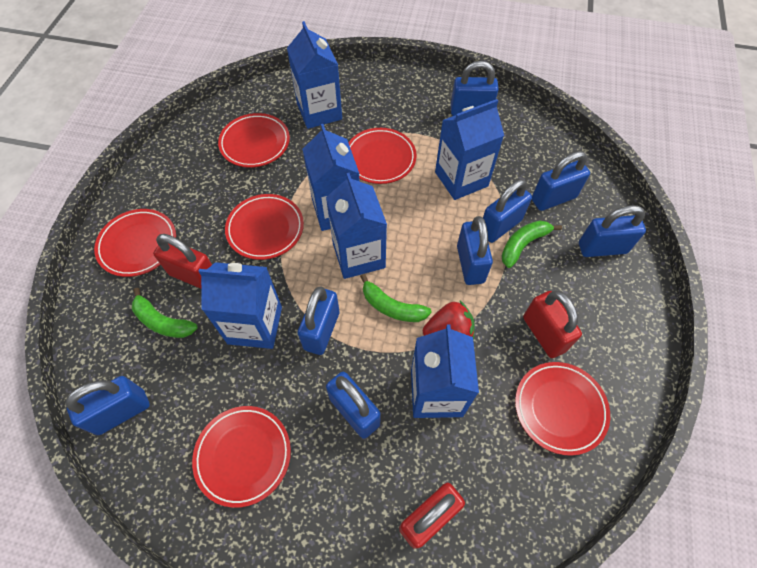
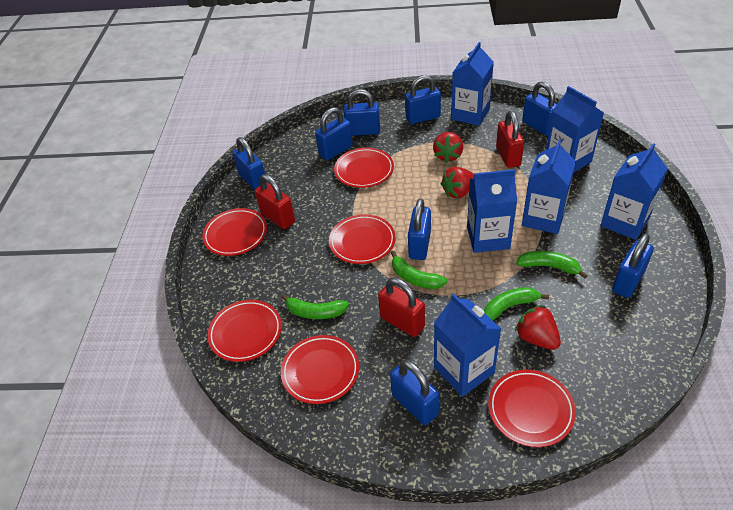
green banana: 3 -> 4
red strawberry: 1 -> 3

